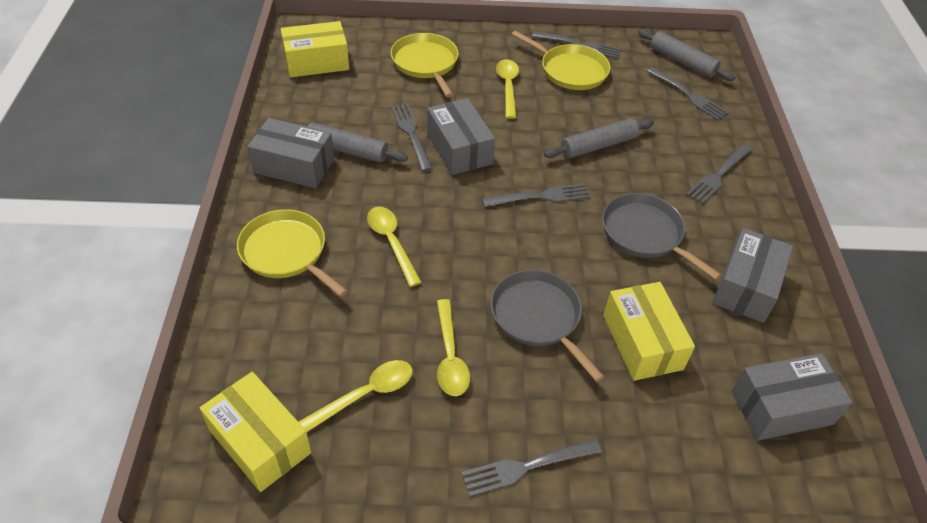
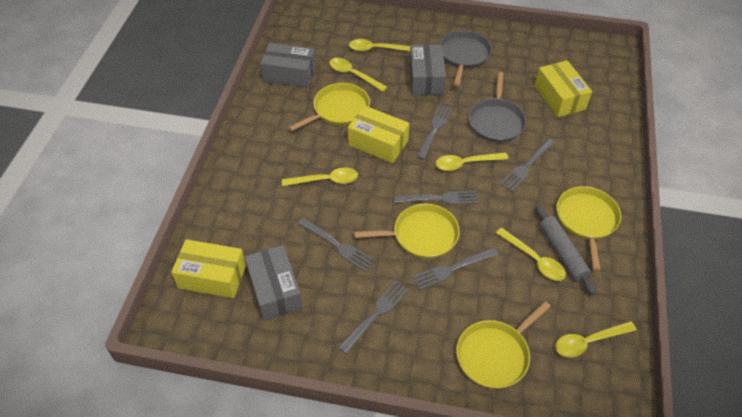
grey box: 4 -> 3
grey rolling pin: 3 -> 1
yellow pan: 3 -> 4
yellow spoon: 4 -> 6

